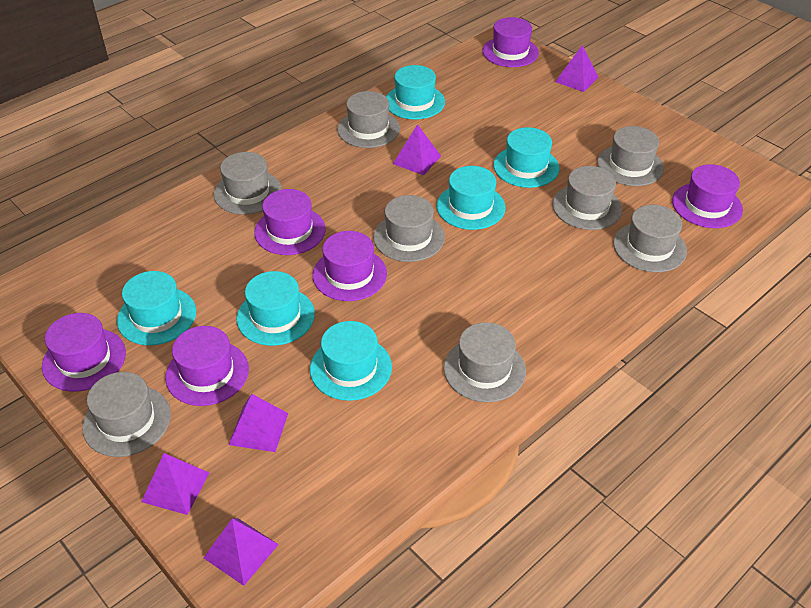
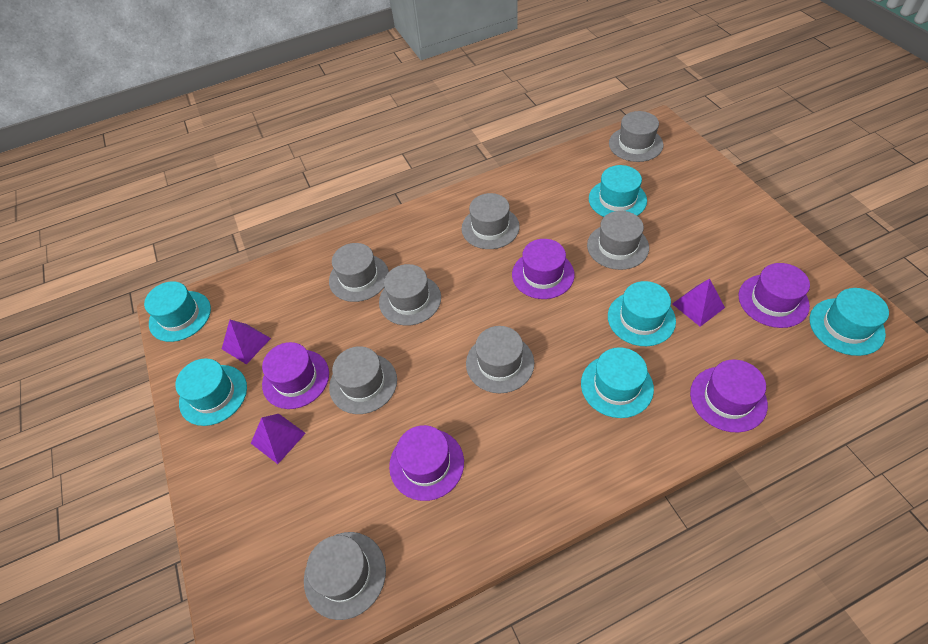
purple hat: 6 -> 5
purple pyramid: 5 -> 3

